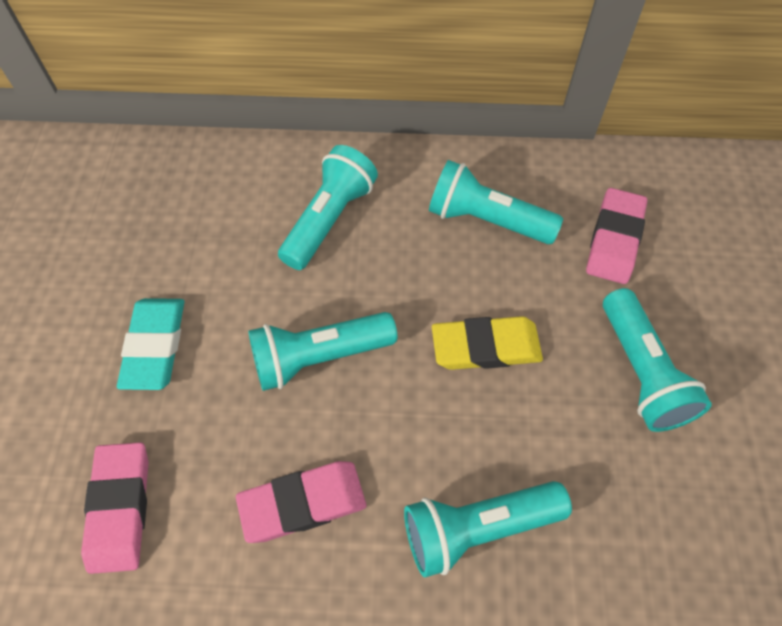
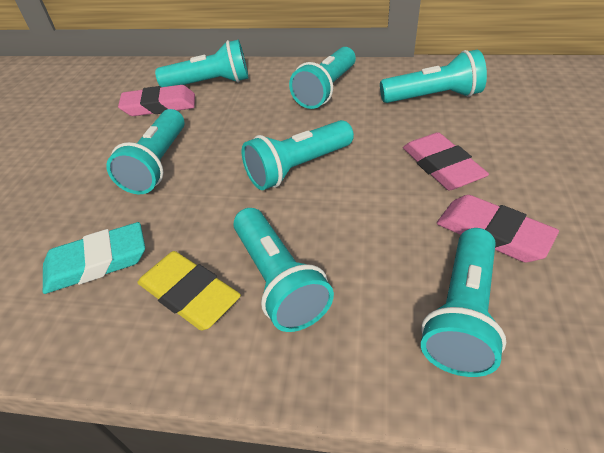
turquoise flashlight: 5 -> 7

